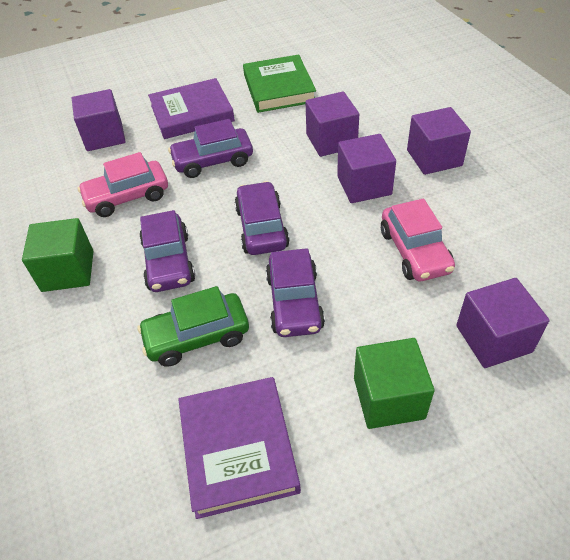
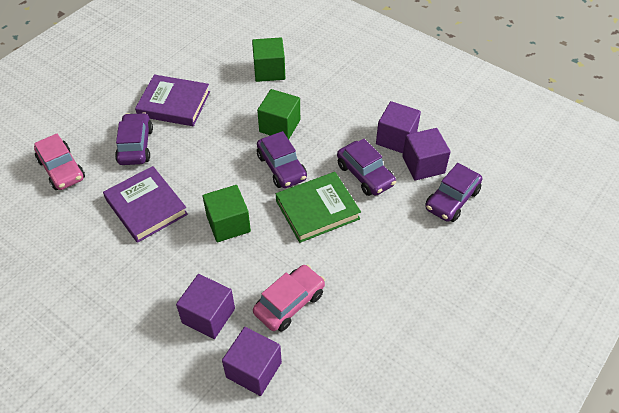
green car: 1 -> 0
green cube: 2 -> 3
purple cube: 5 -> 4

